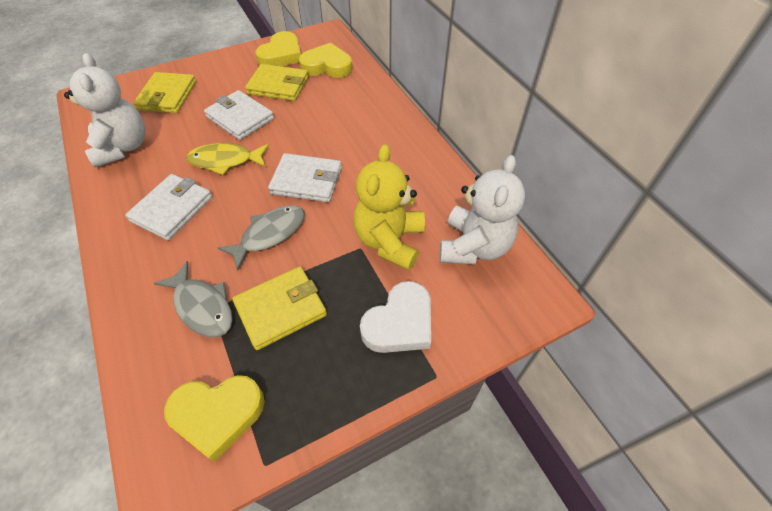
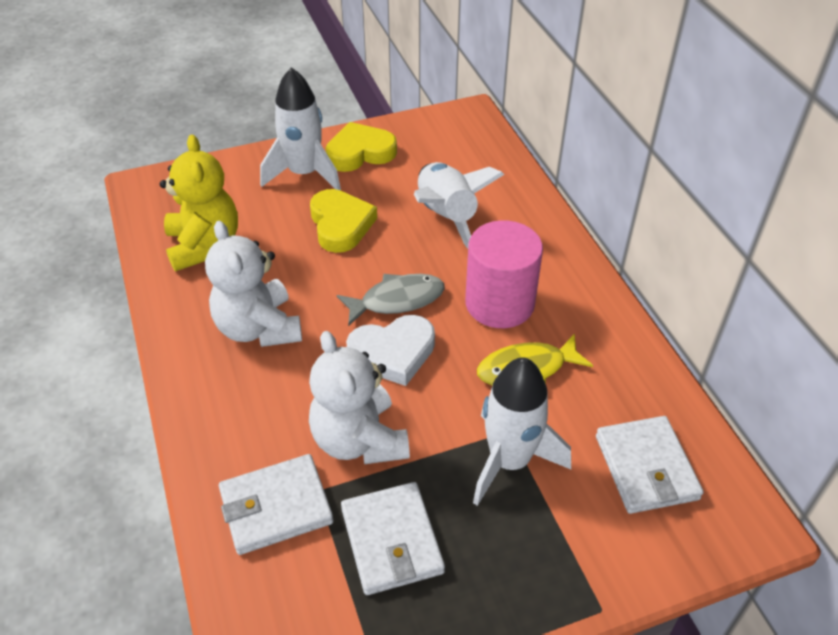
grey fish: 2 -> 1
pink cylinder: 0 -> 1
white rocket: 0 -> 3
yellow heart: 3 -> 2
yellow wallet: 3 -> 0

